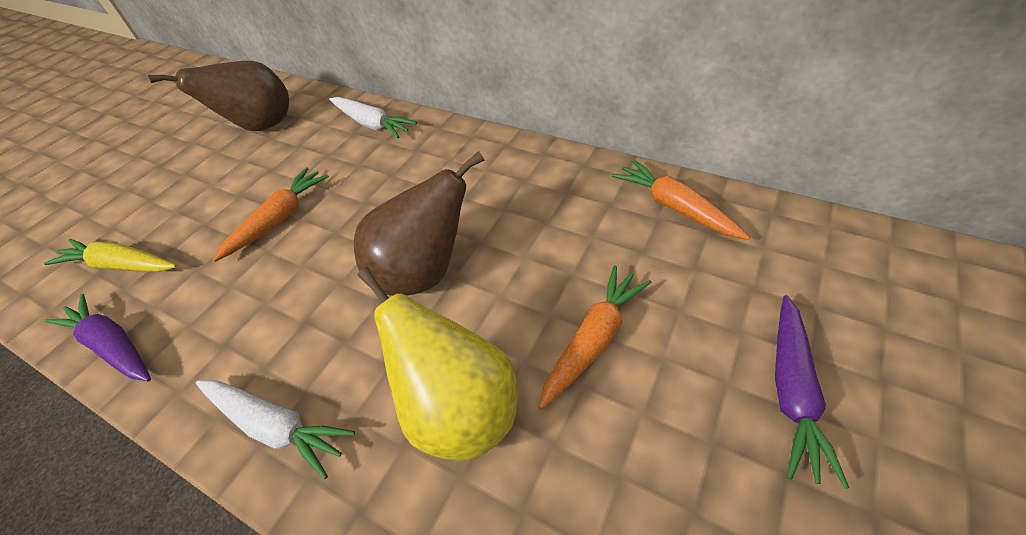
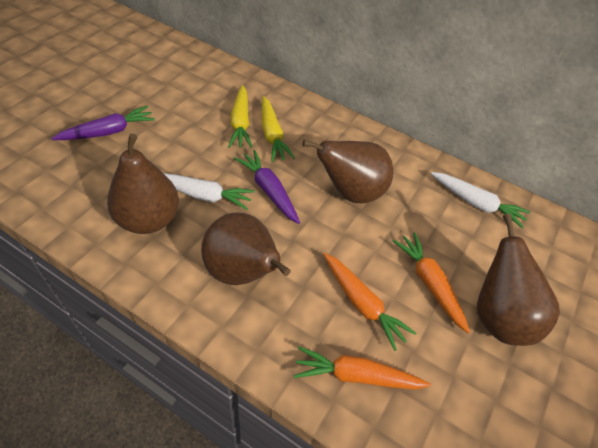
brown pear: 2 -> 4
yellow carrot: 1 -> 2
yellow pear: 1 -> 0

